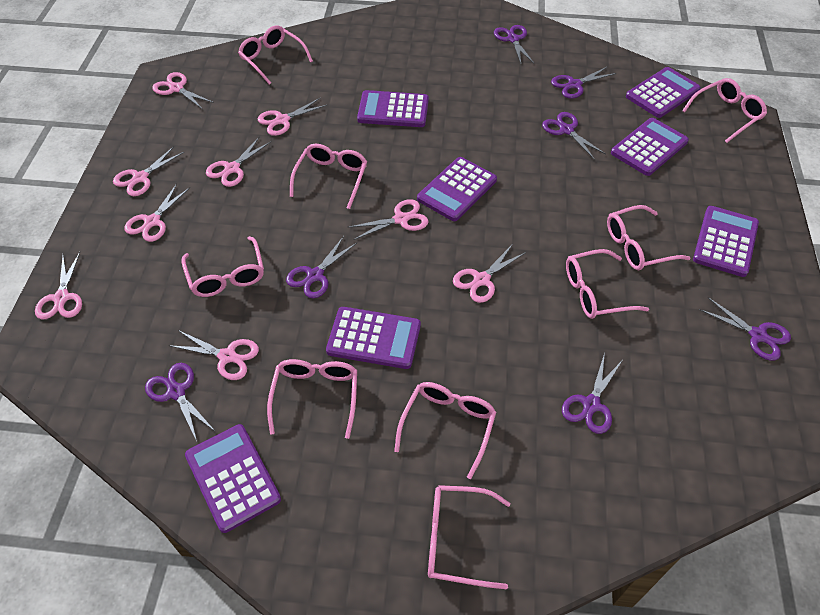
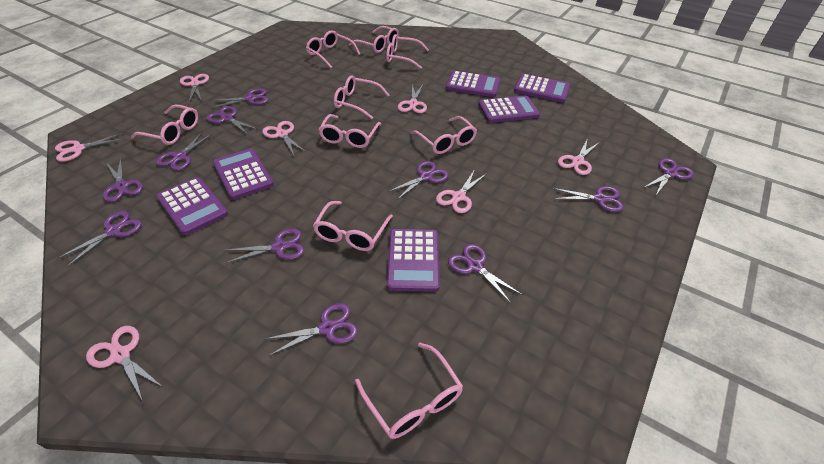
pink scissors: 9 -> 7
purple calculator: 7 -> 6
purple scissors: 7 -> 11

